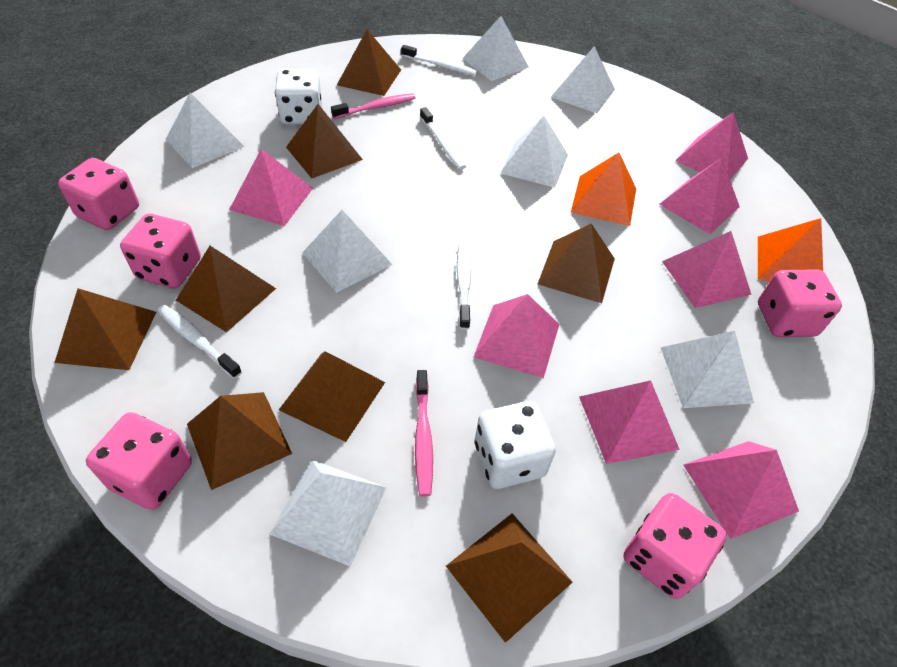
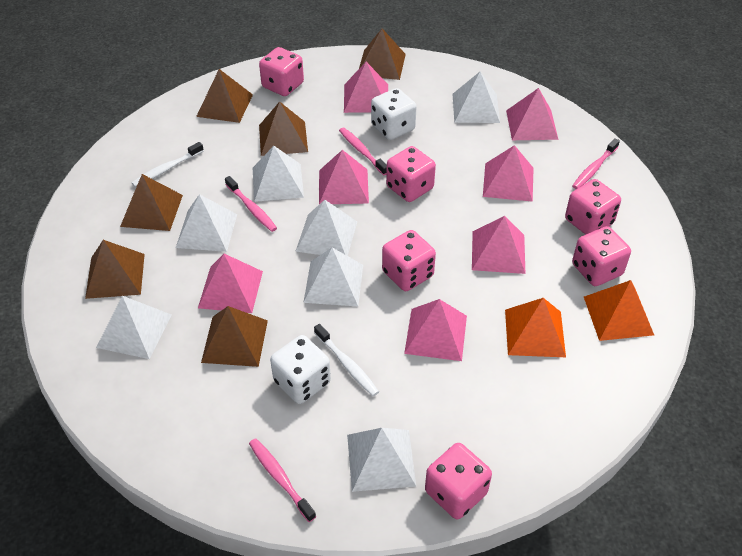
brown pyramid: 8 -> 6
pink dice: 5 -> 6
pink toothbrush: 2 -> 4
white toothbrush: 4 -> 2

